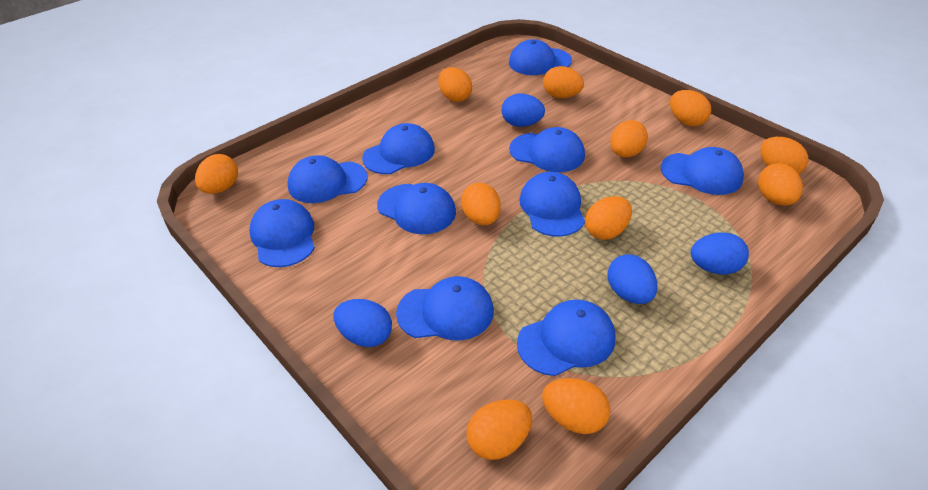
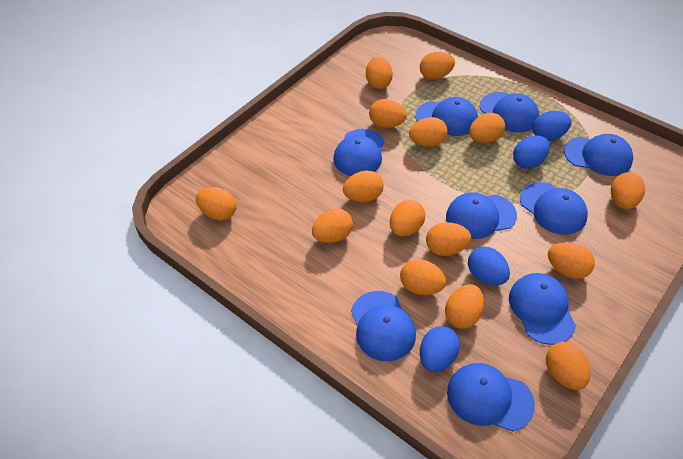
blue cap: 10 -> 9
orange egg: 11 -> 15

